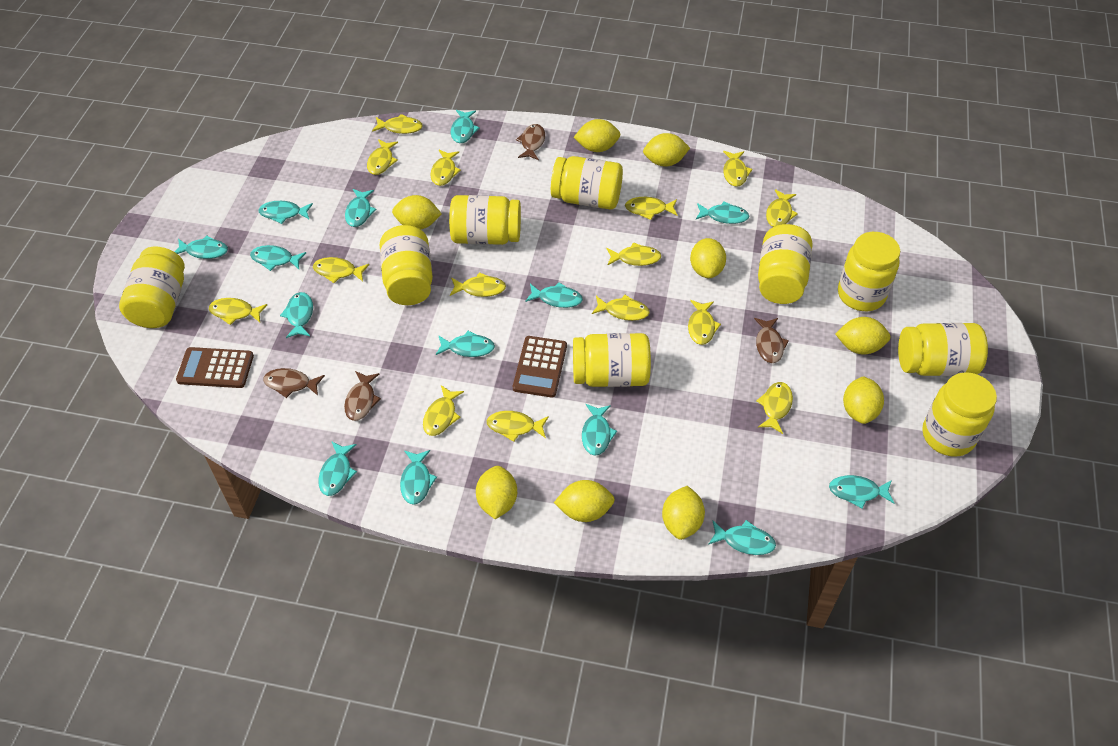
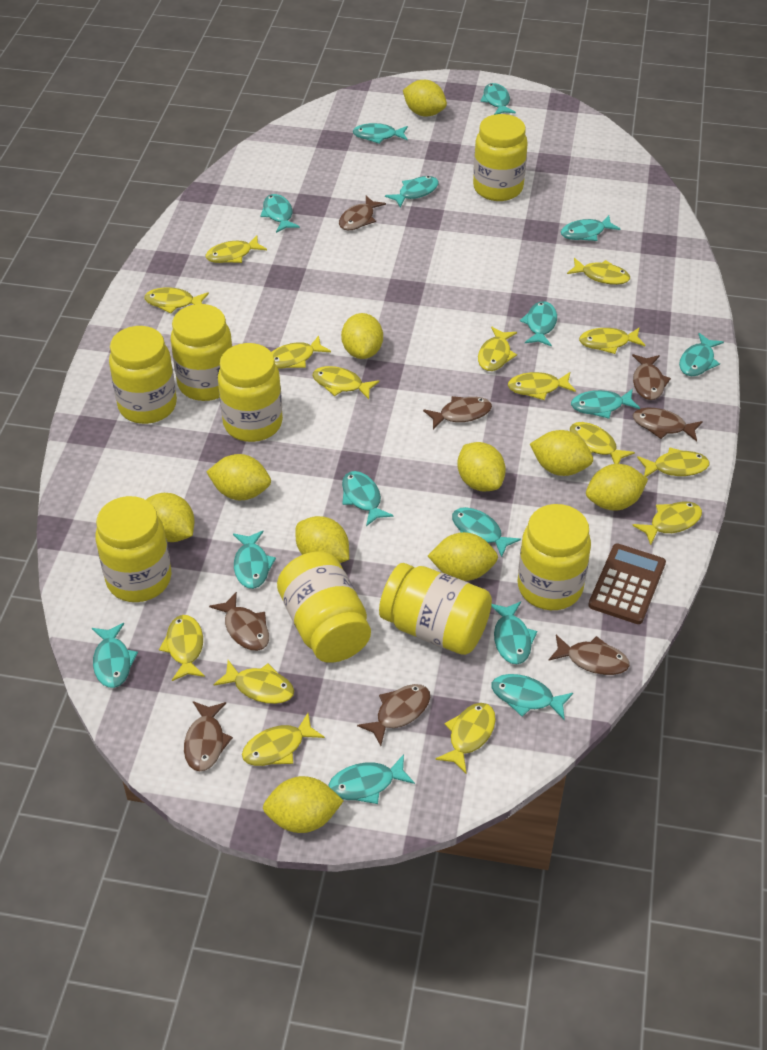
brown calculator: 2 -> 1
brown fish: 4 -> 8
turquoise fish: 14 -> 15
yellow jar: 9 -> 8
yellow lemon: 9 -> 10

